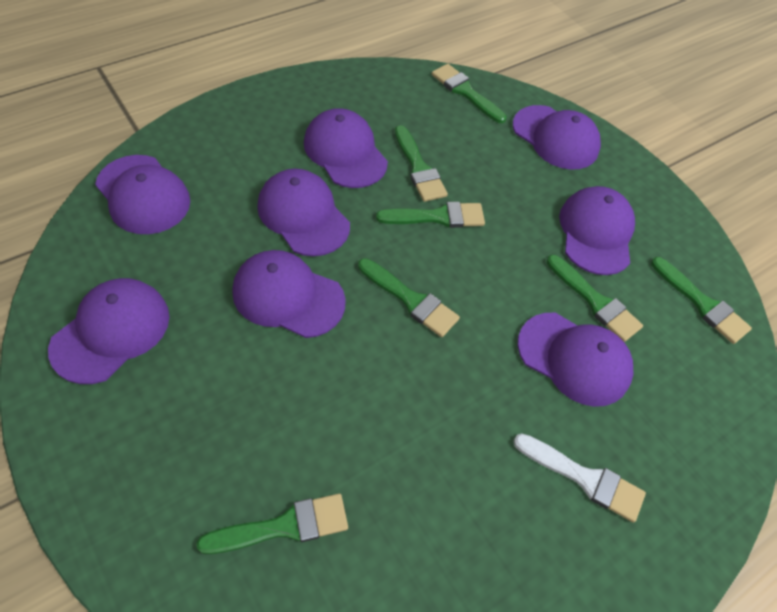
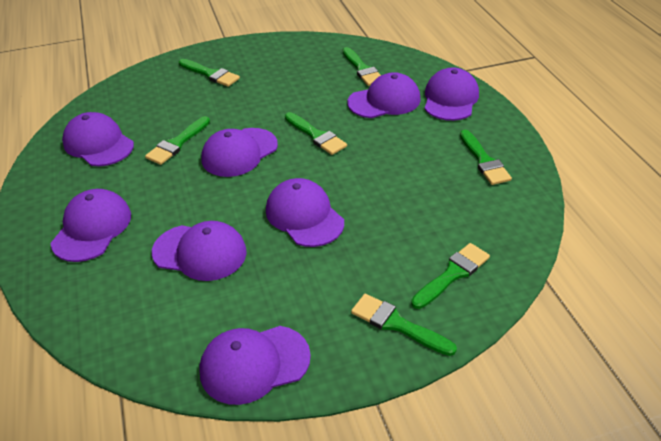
white brush: 1 -> 0

